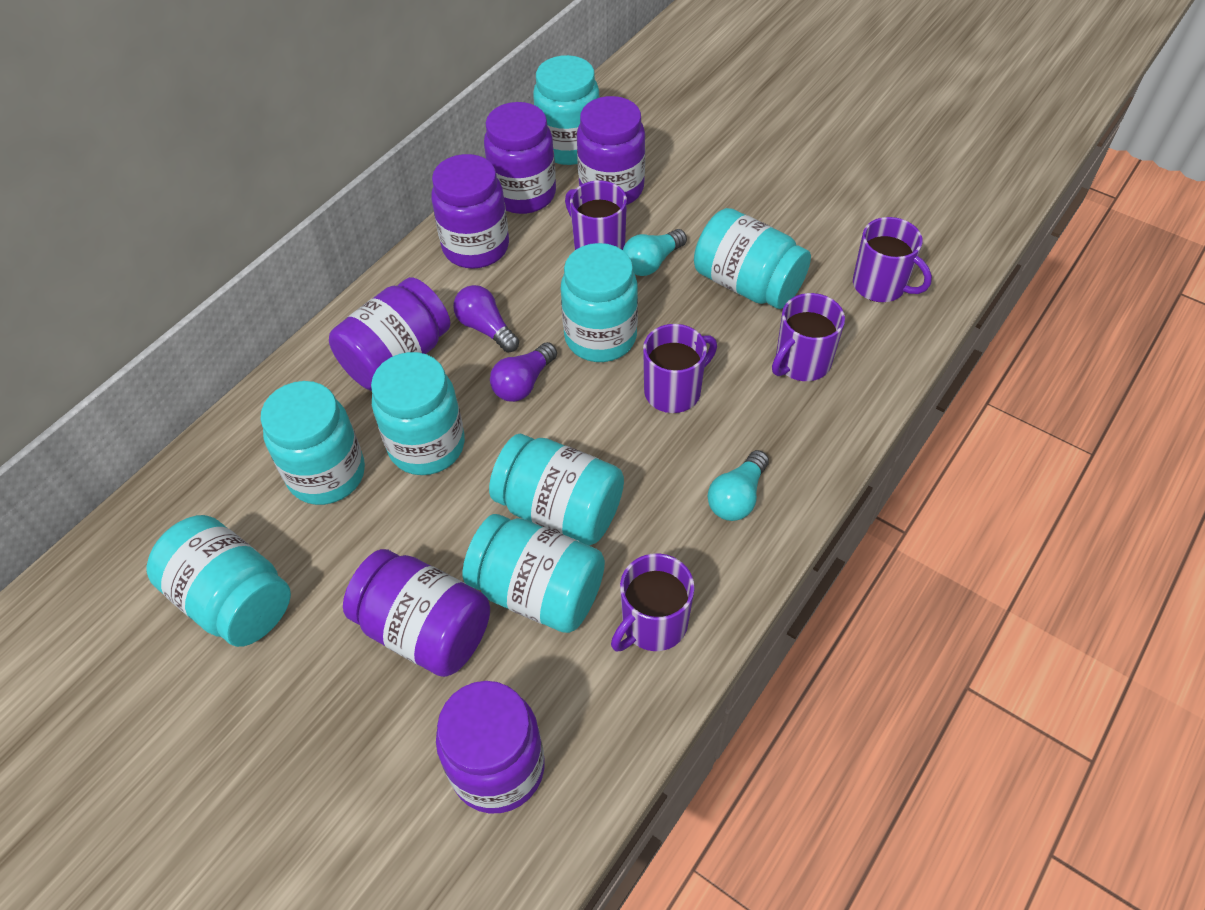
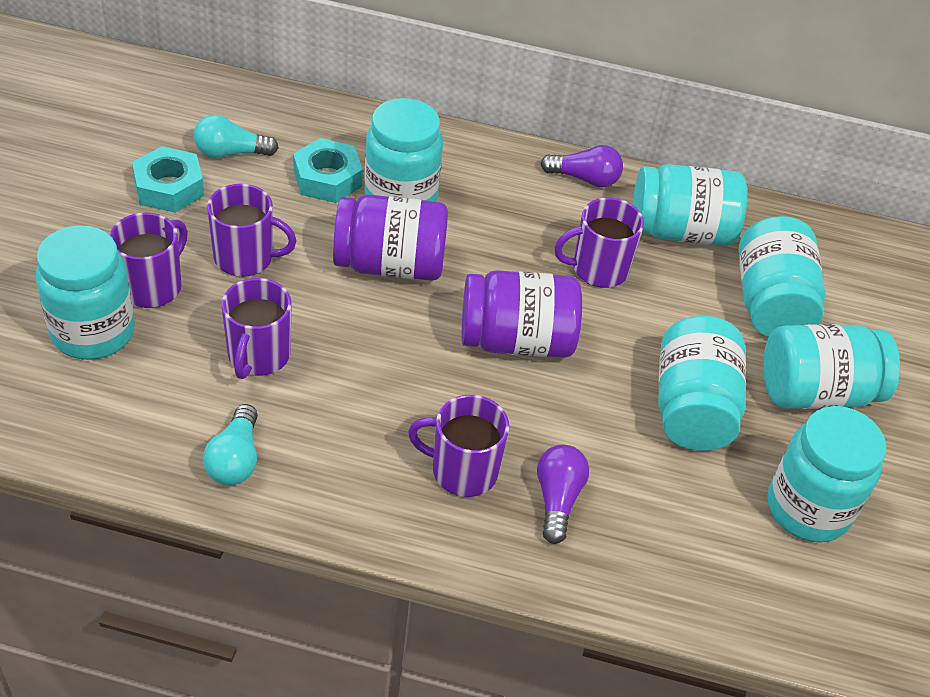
purple jar: 6 -> 2
turquoise jar: 8 -> 7
turquoise nut: 0 -> 2

